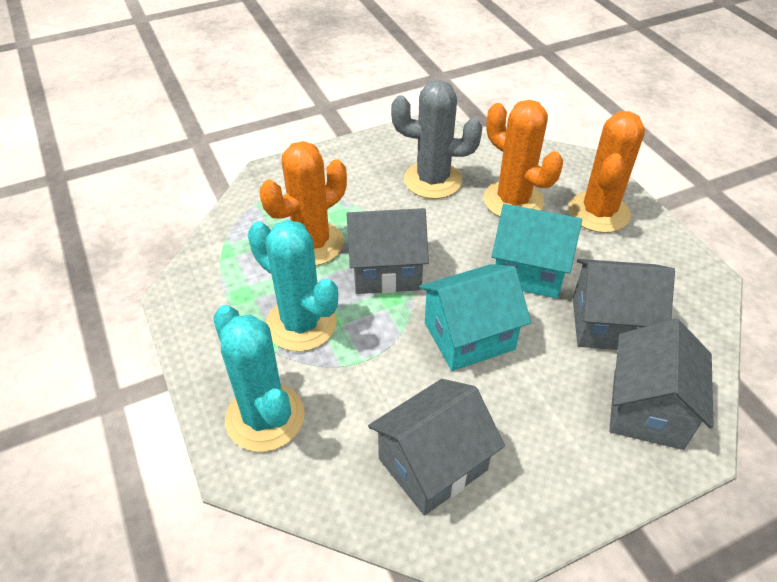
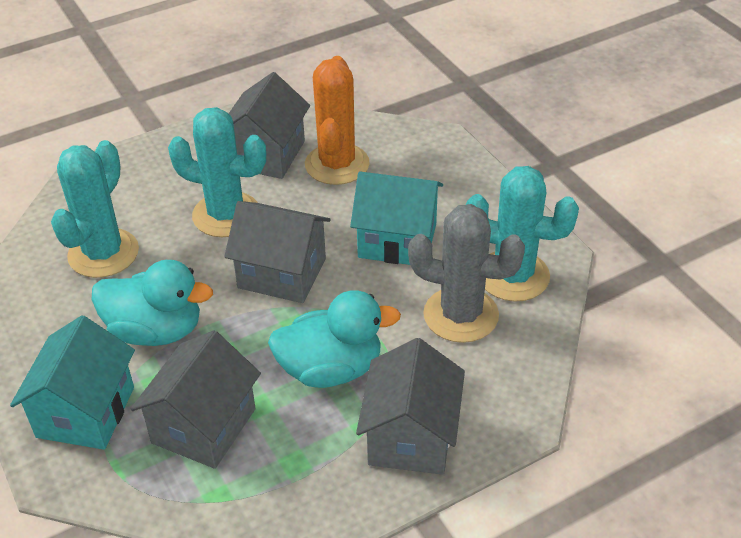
orange cactus: 3 -> 1
turquoise cactus: 2 -> 3
turquoise duck: 0 -> 2

